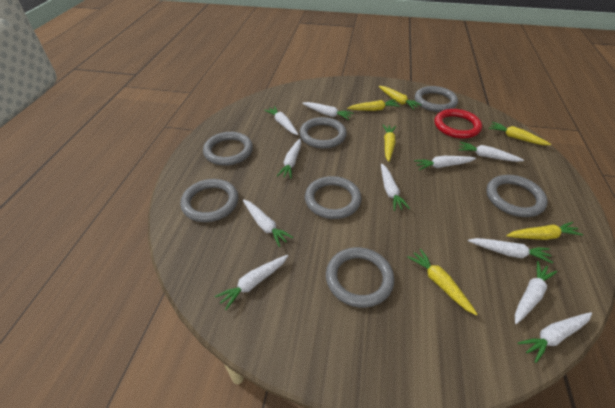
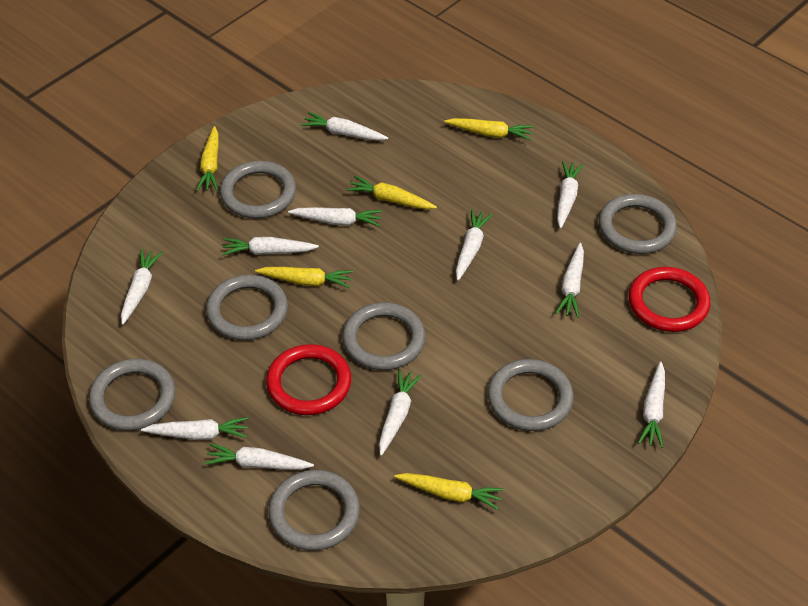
red ring: 1 -> 2
yellow carrot: 6 -> 5

